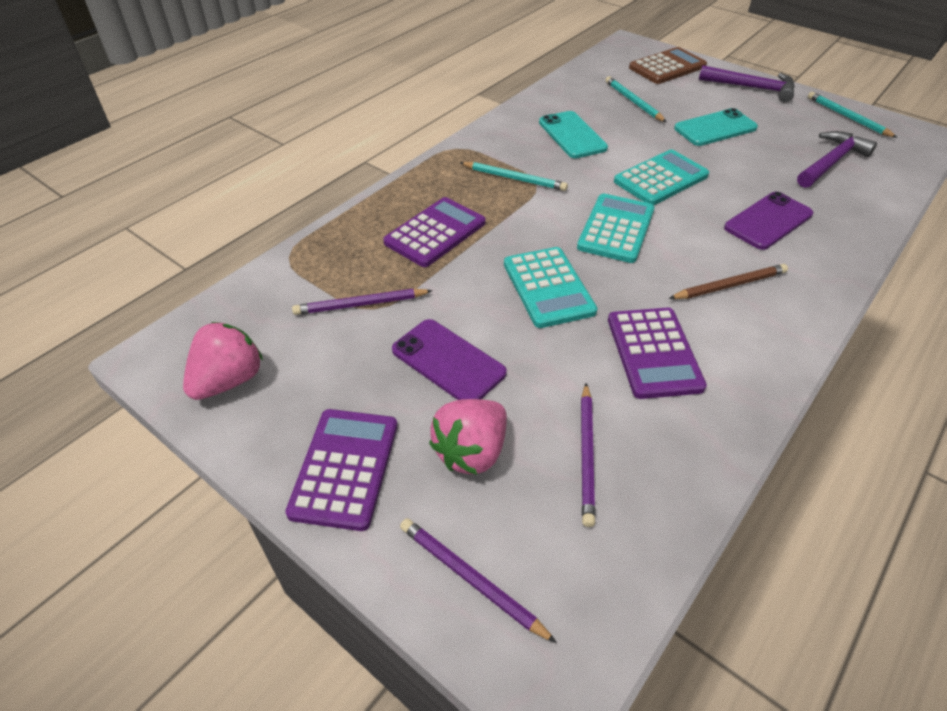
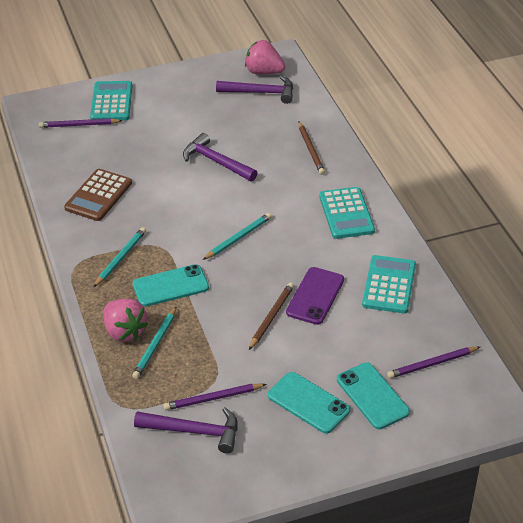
brown pencil: 1 -> 2
purple calculator: 3 -> 0
purple hammer: 2 -> 3
purple phone: 2 -> 1
turquoise phone: 2 -> 3

